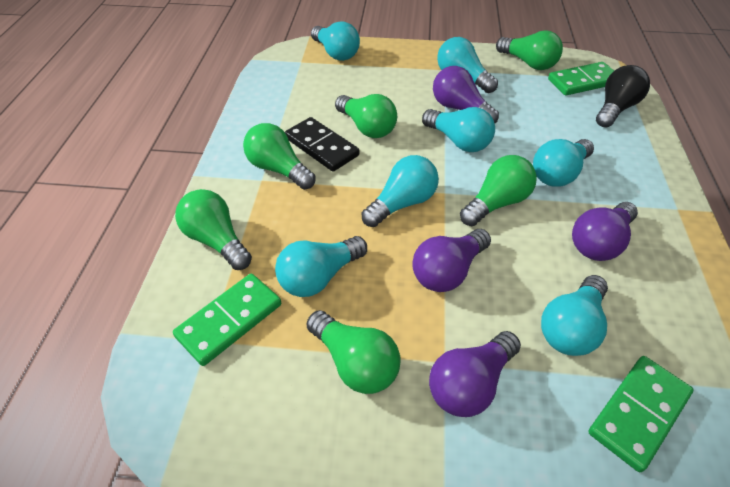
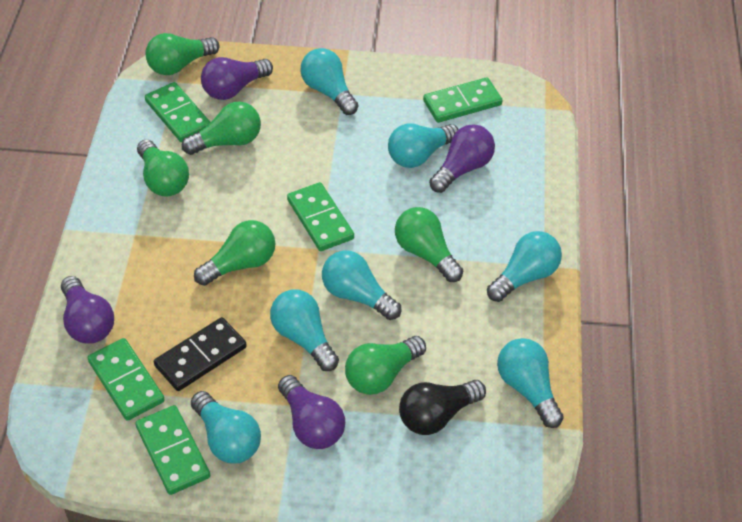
green domino: 3 -> 5

